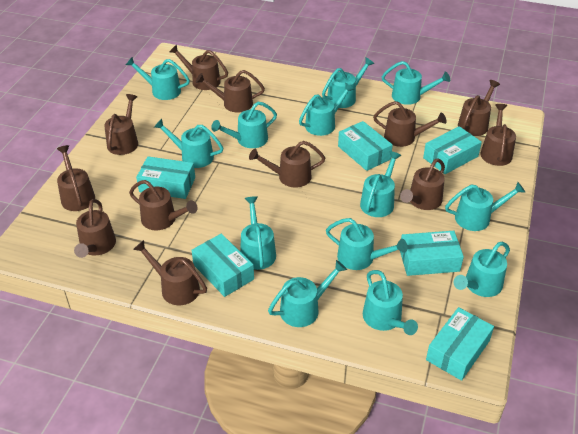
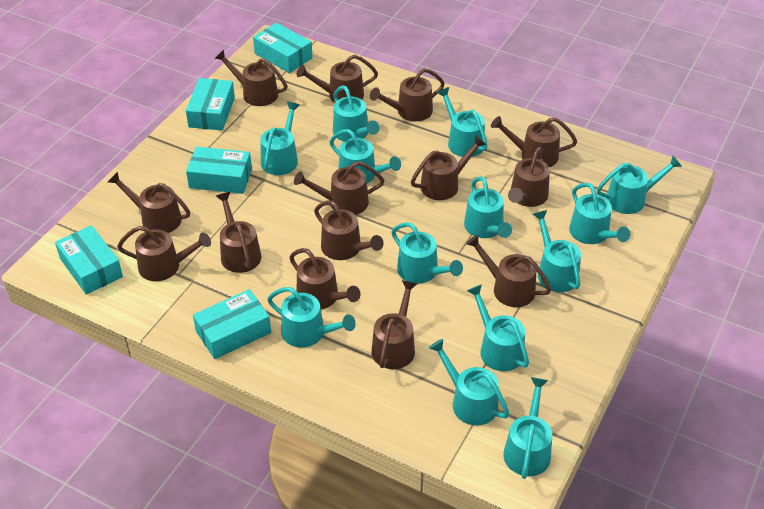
brown watering can: 12 -> 14
turquoise box: 6 -> 5

